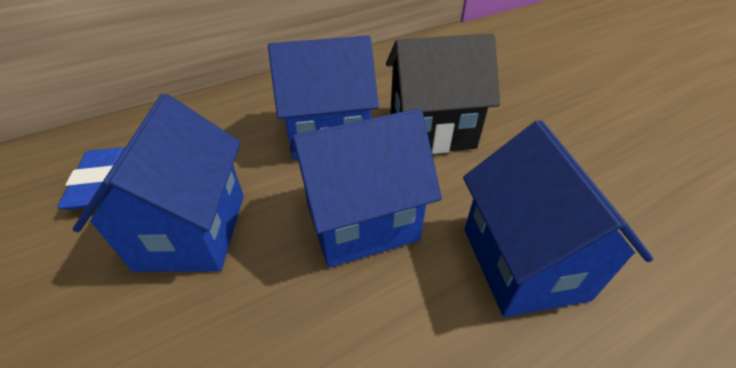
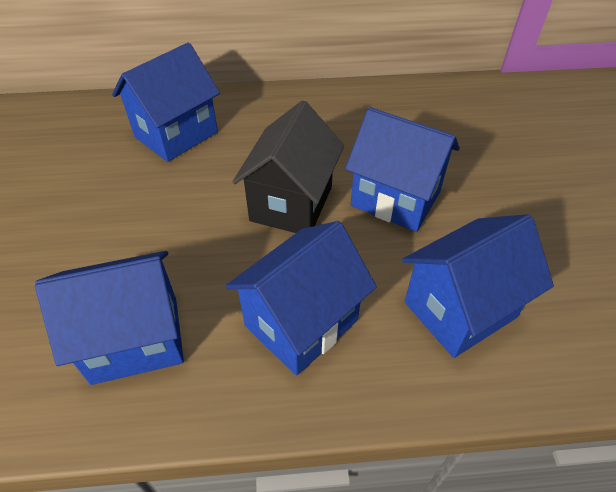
blue eraser: 1 -> 0
blue house: 4 -> 5

